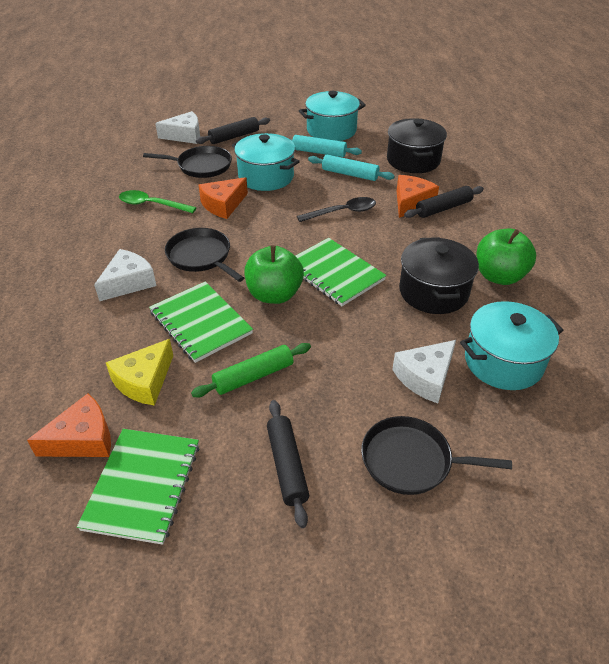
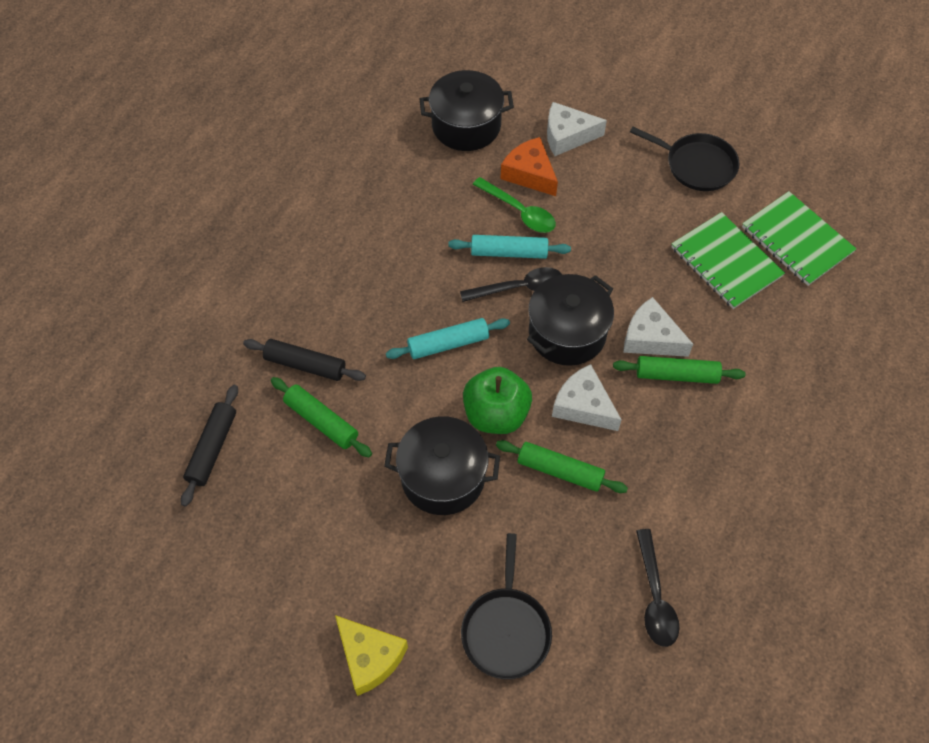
black pan: 3 -> 2
black pot: 2 -> 3
black rolling pin: 3 -> 2
black spoon: 1 -> 2
green apple: 2 -> 1
green notebook: 3 -> 2
green rolling pin: 1 -> 3
orange cheese: 3 -> 1
turquoise pot: 3 -> 0

